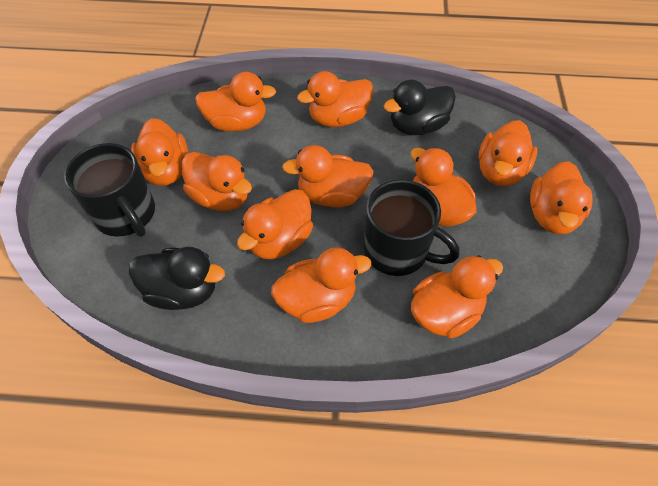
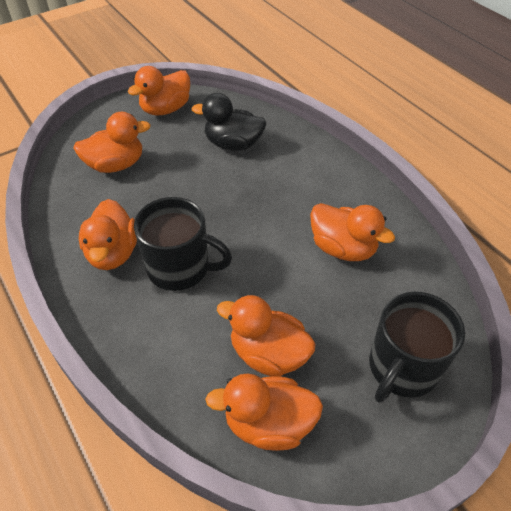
black duck: 2 -> 1
orange duck: 11 -> 6

